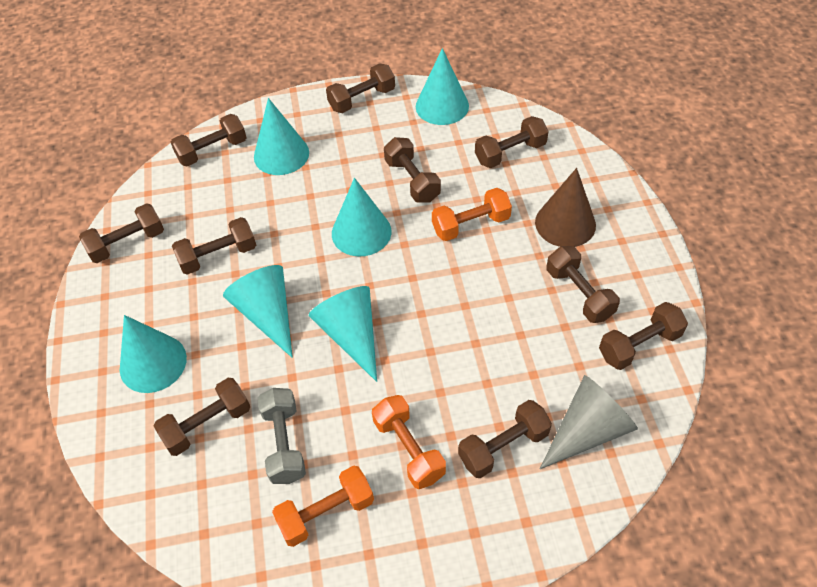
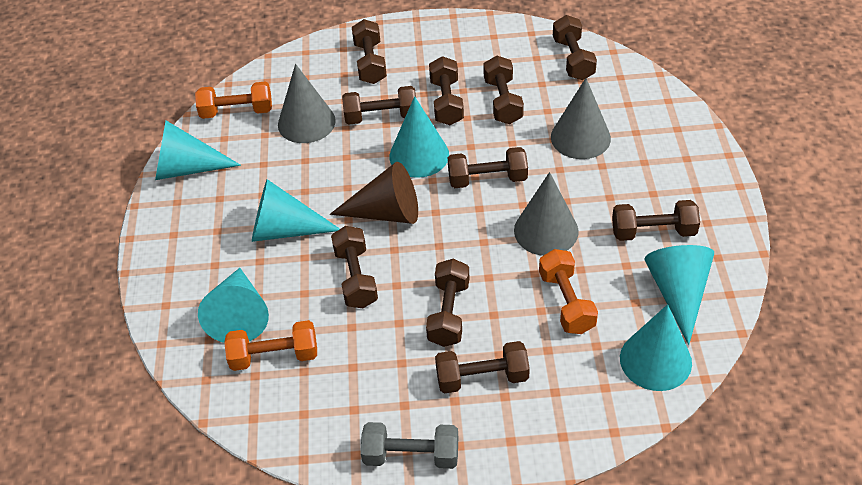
grey cone: 1 -> 3

